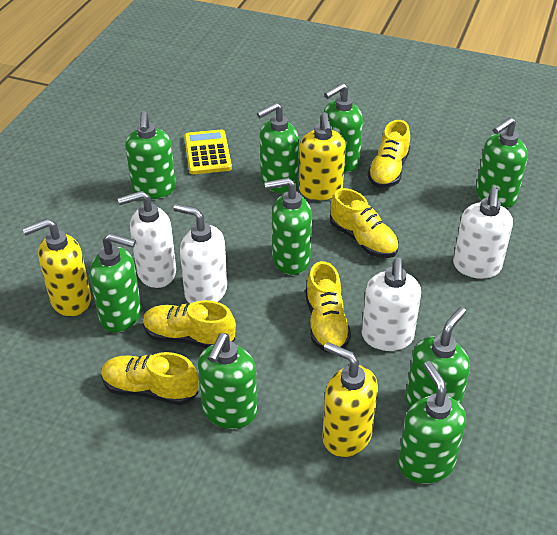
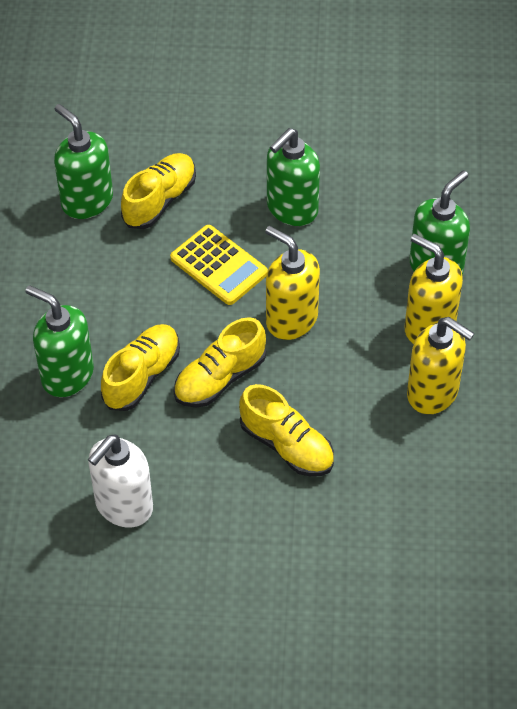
green soap dispenser: 9 -> 4
white soap dispenser: 4 -> 1
yellow shoe: 5 -> 4

